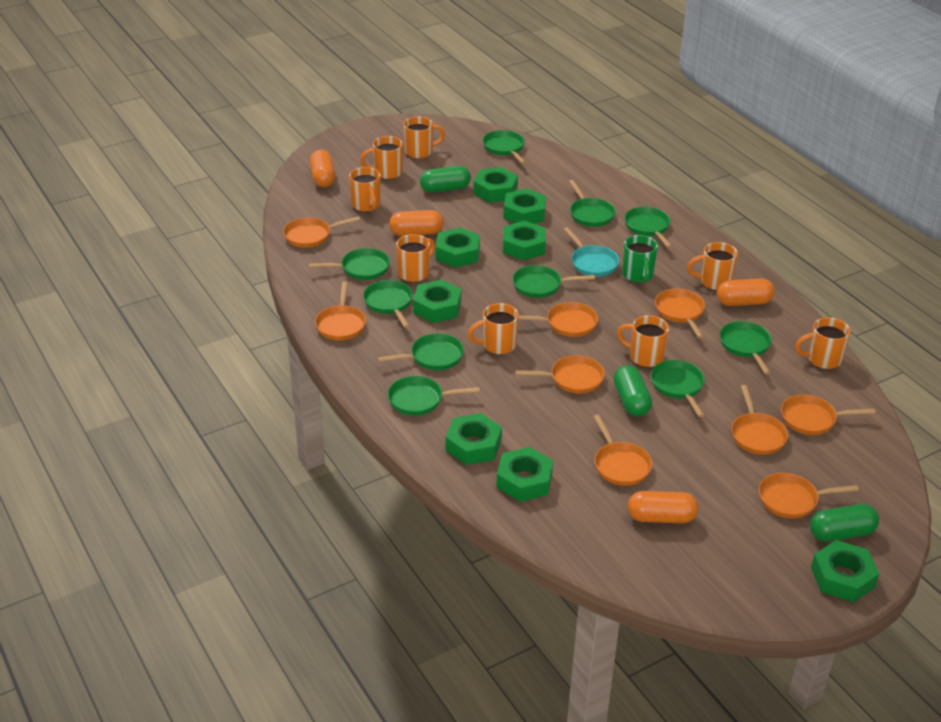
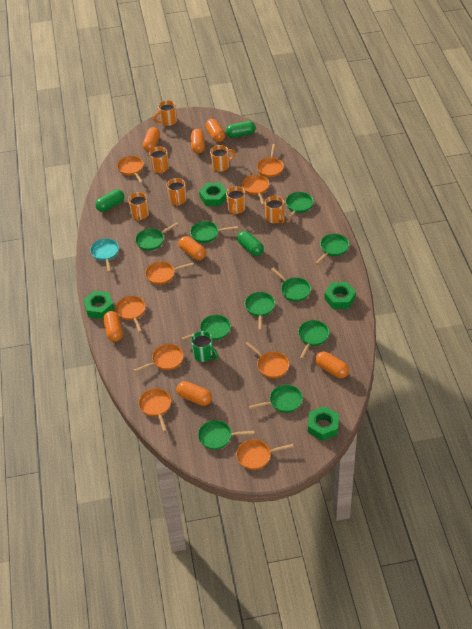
green nut: 8 -> 4
orange capsule: 4 -> 7
orange mug: 8 -> 7

